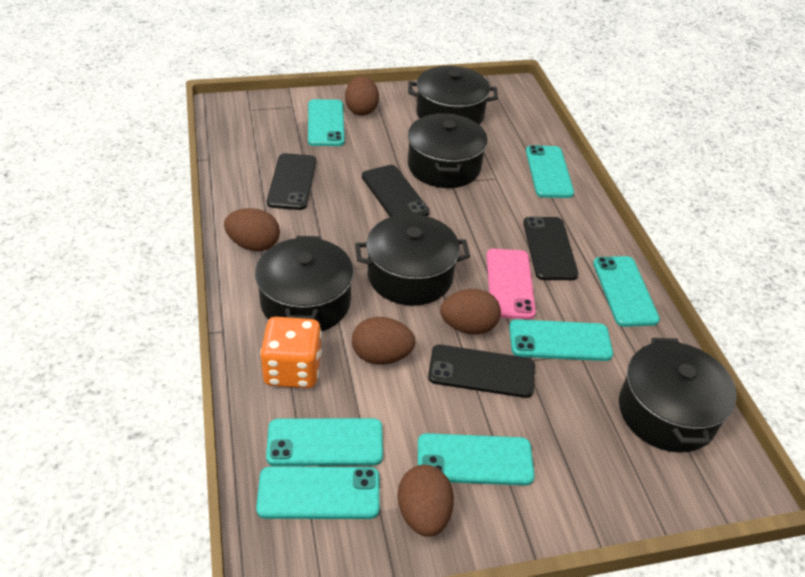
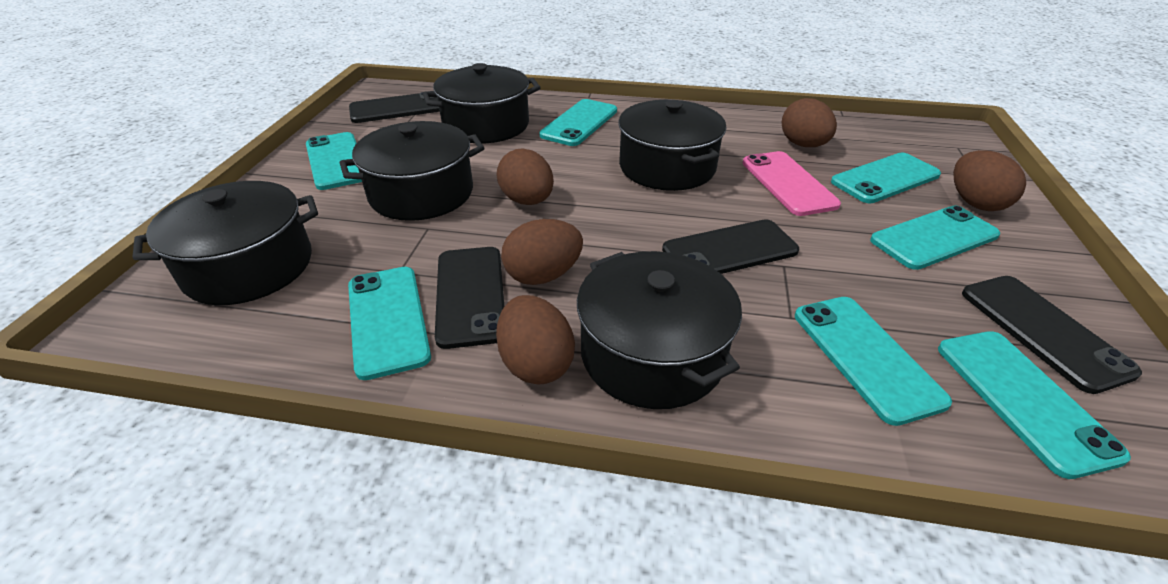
orange dice: 1 -> 0

